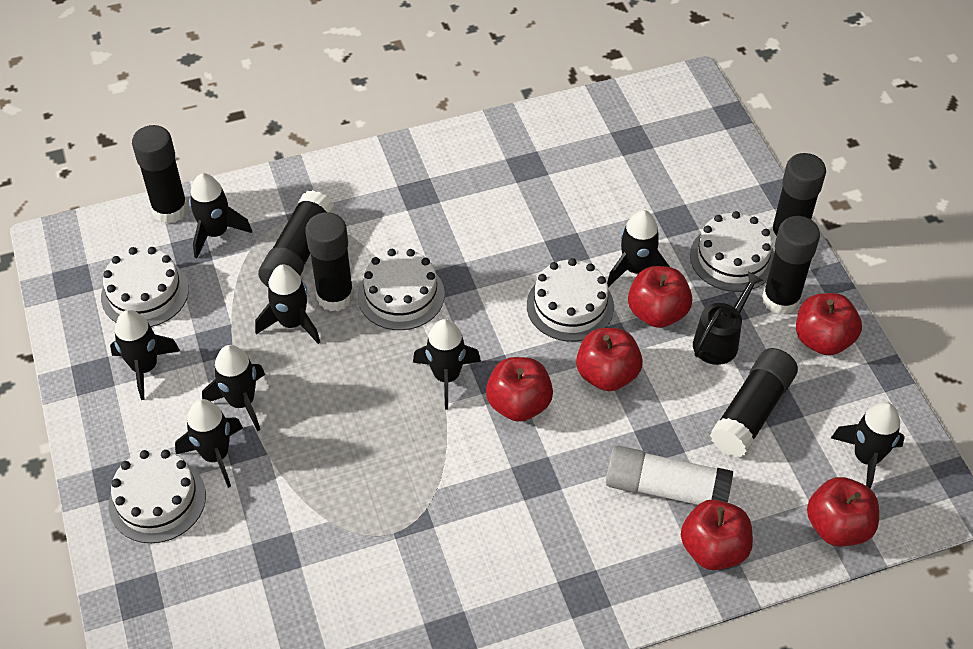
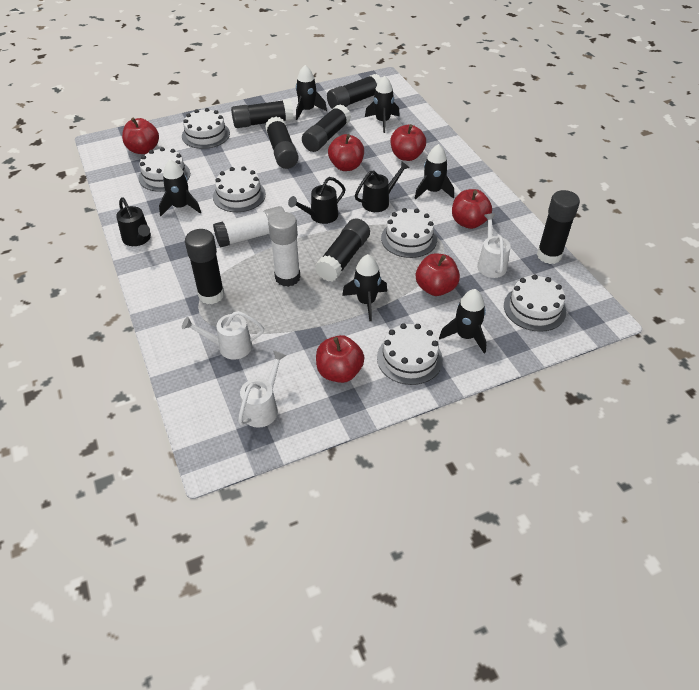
black glue stick: 6 -> 7
black rocket: 8 -> 6
black watering can: 1 -> 3
white cake: 5 -> 6
white glue stick: 1 -> 2
white watering can: 0 -> 3

